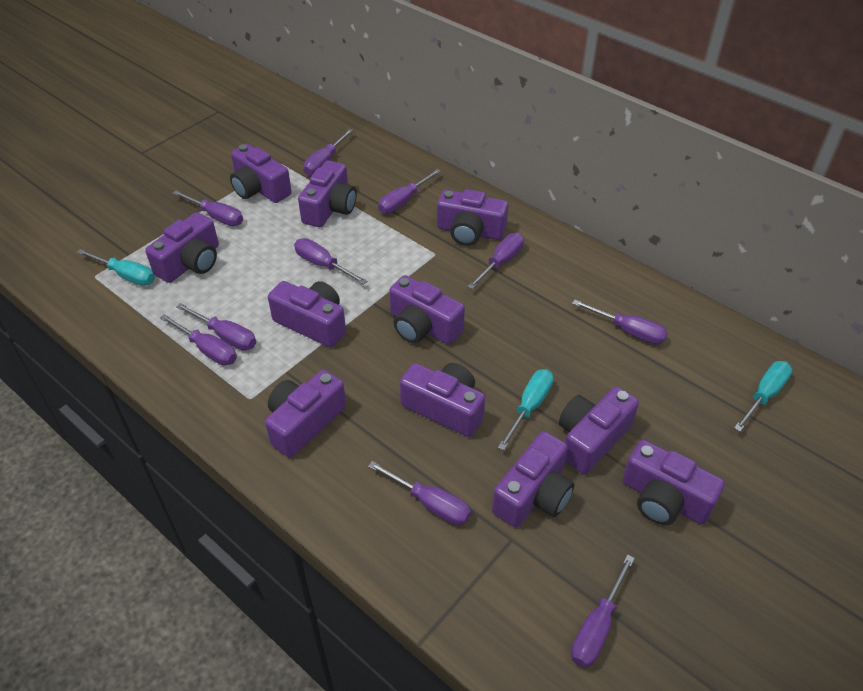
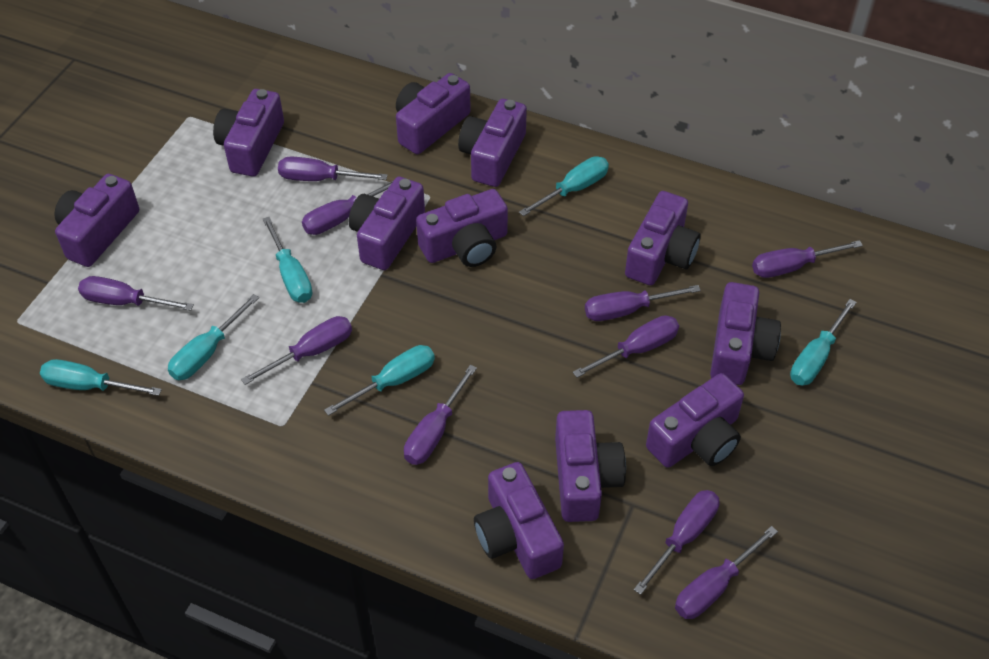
turquoise screwdriver: 3 -> 6

